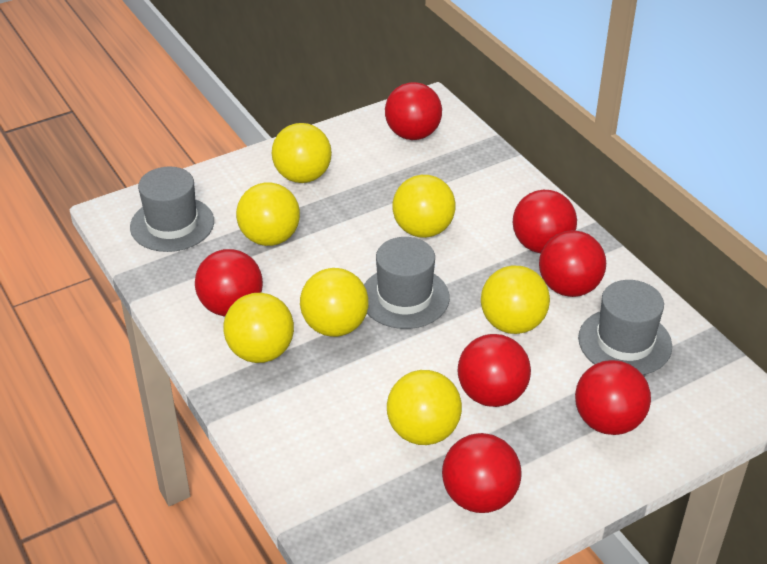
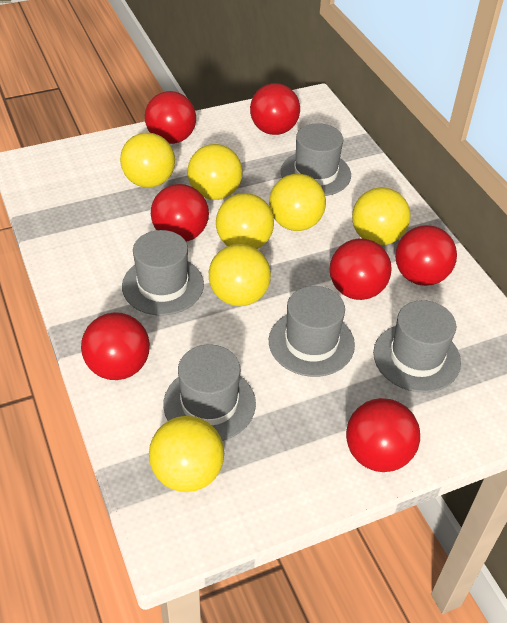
grey hat: 3 -> 5

